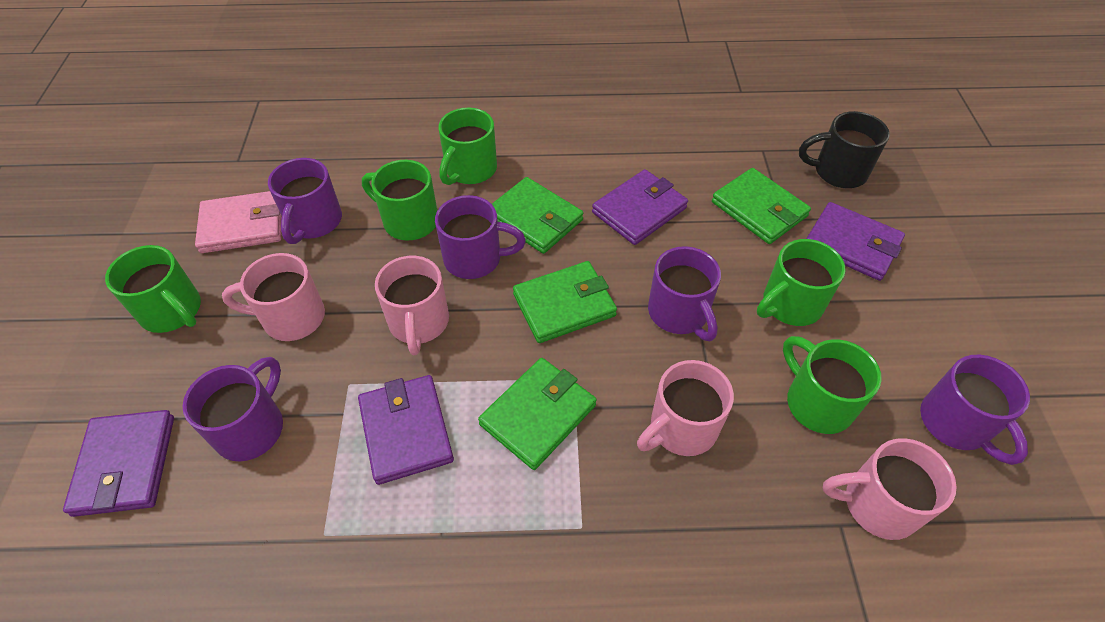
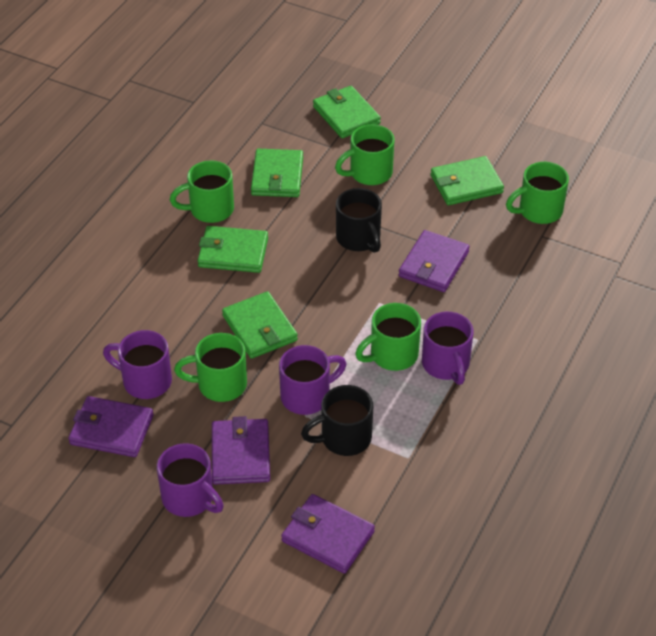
black mug: 1 -> 2
green wallet: 4 -> 5
pink mug: 4 -> 0
pink wallet: 1 -> 0
purple mug: 5 -> 4

